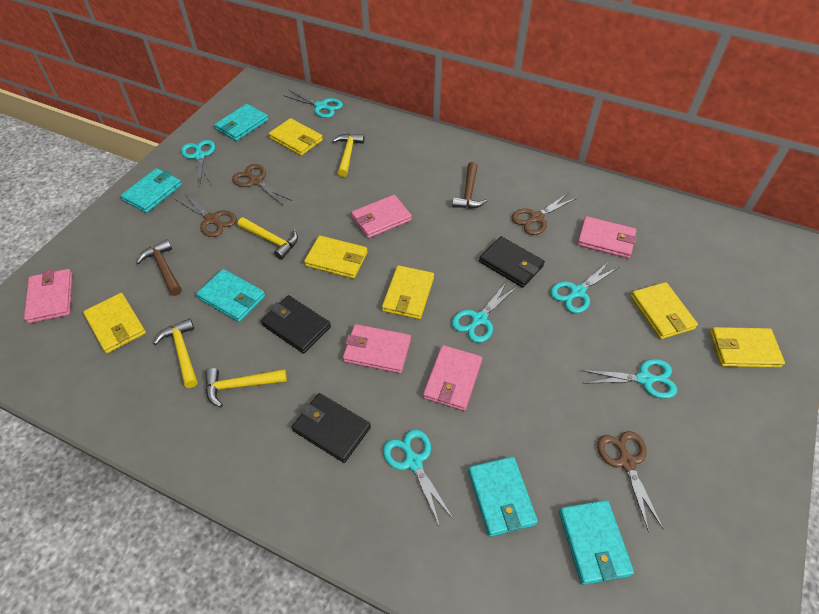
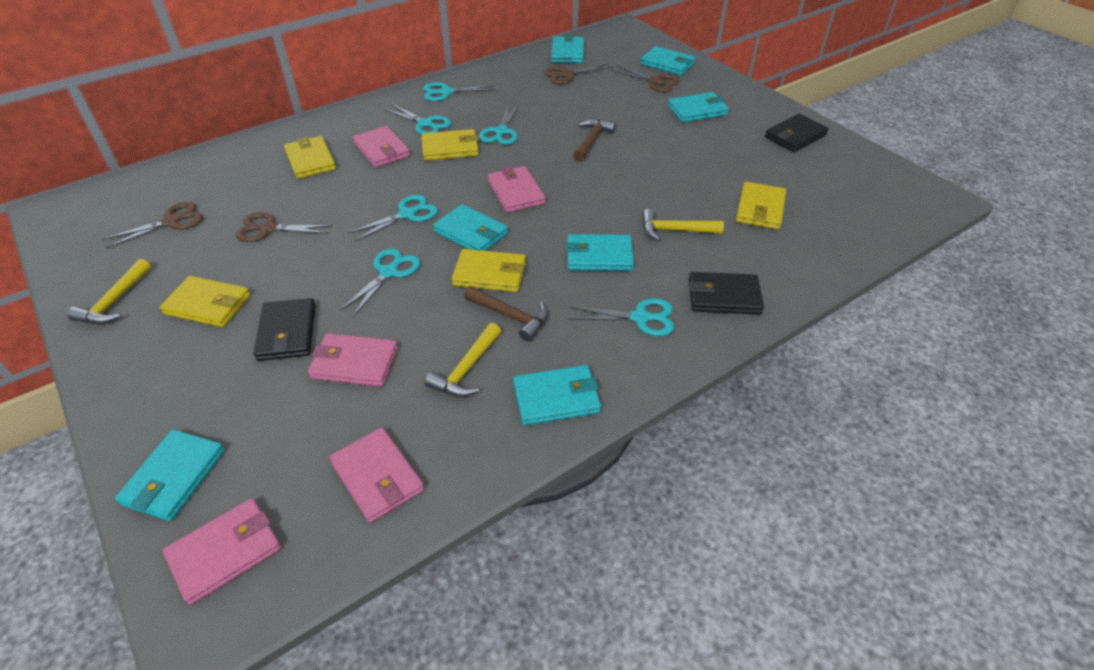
turquoise wallet: 5 -> 7
yellow hammer: 4 -> 3
yellow wallet: 6 -> 5

